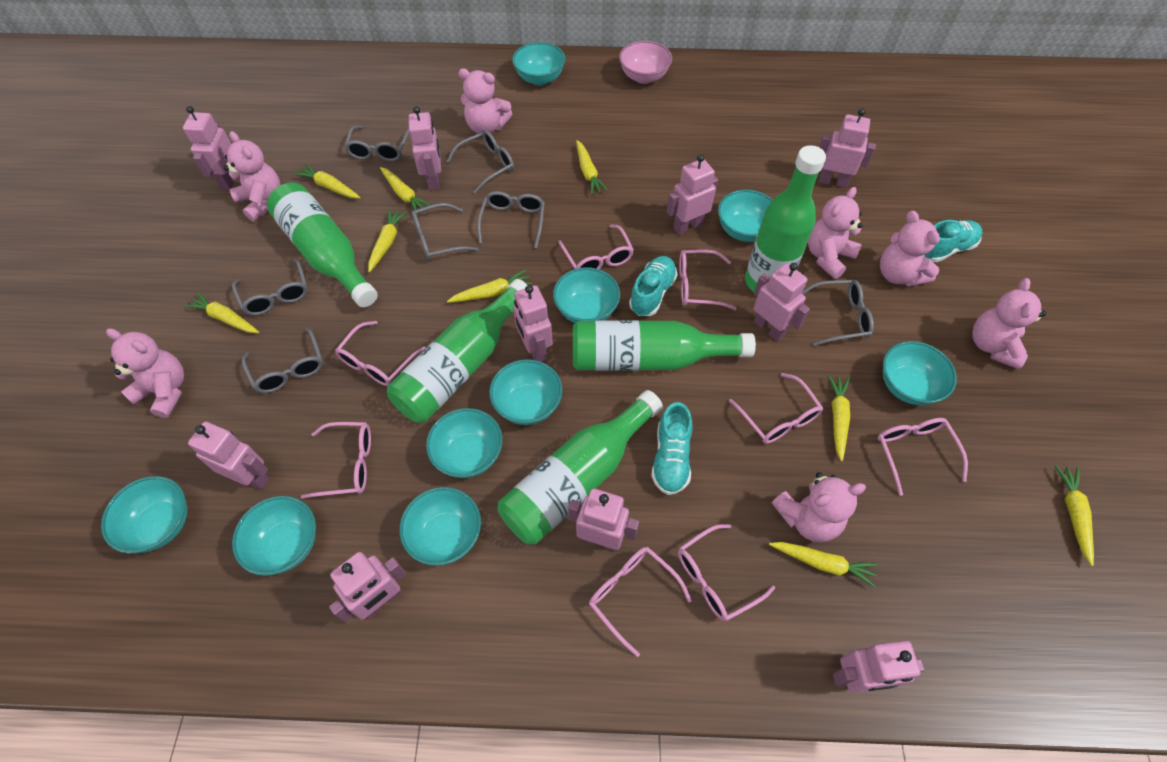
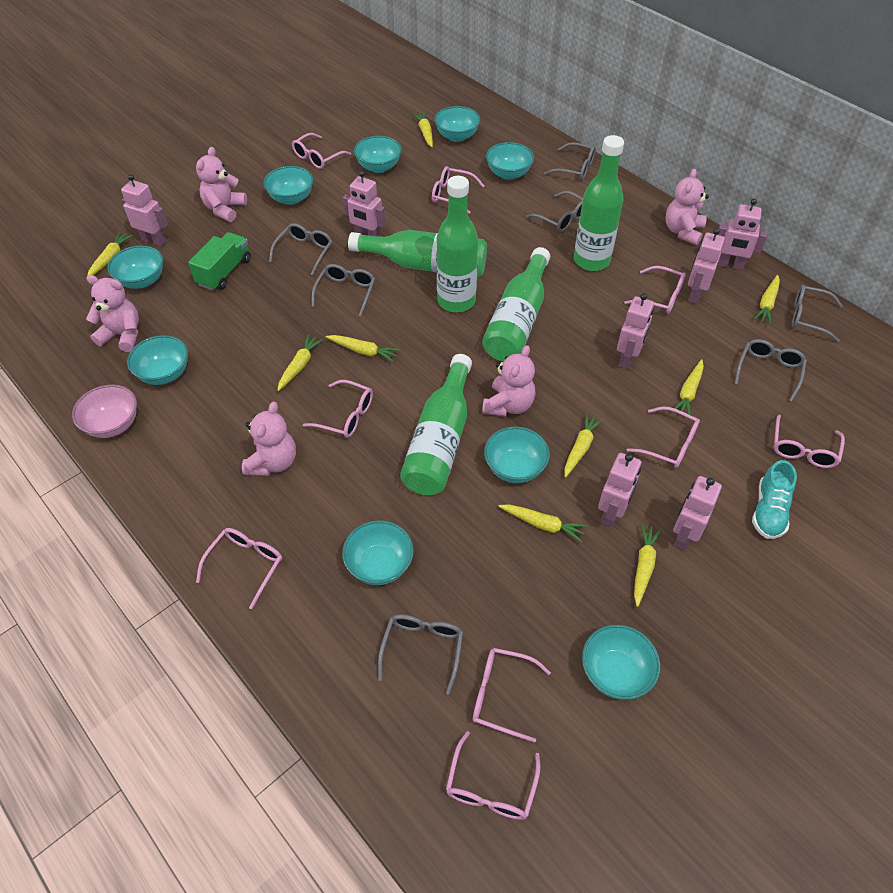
green truck: 0 -> 1
pink glasses: 8 -> 9
pink robot: 10 -> 7
pink teddy bear: 7 -> 5
turquoise shoe: 3 -> 1

